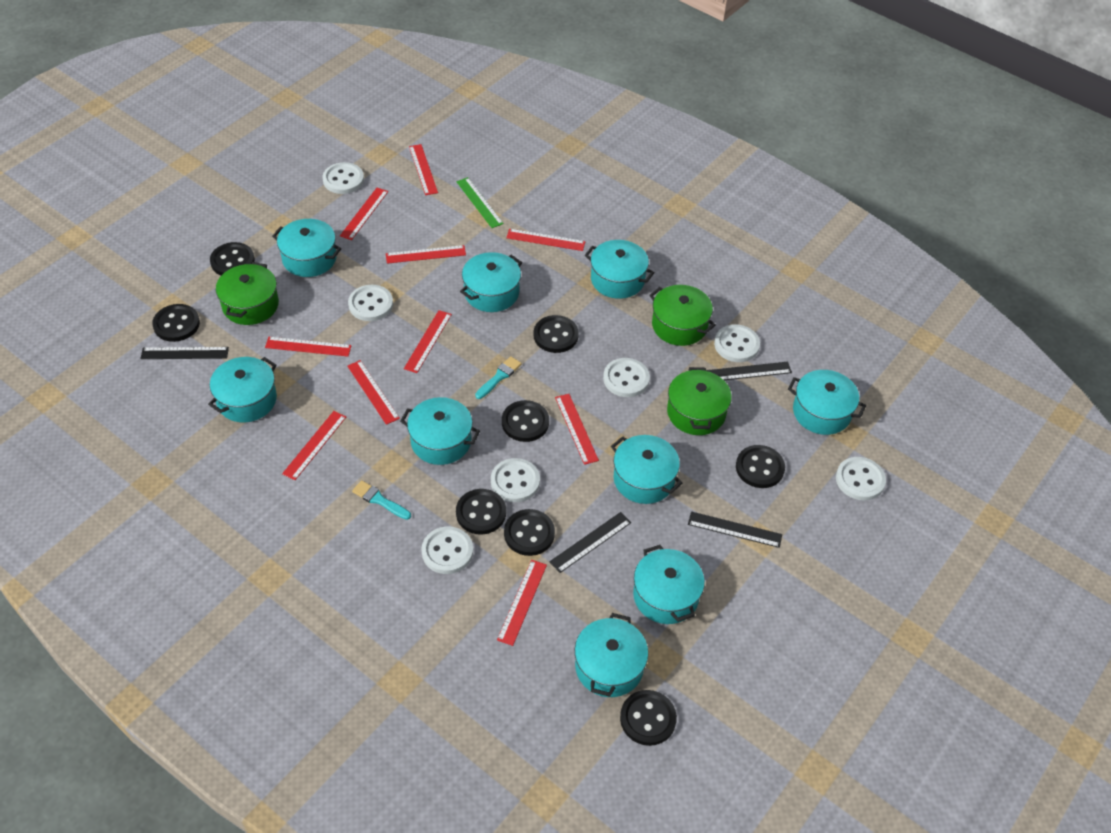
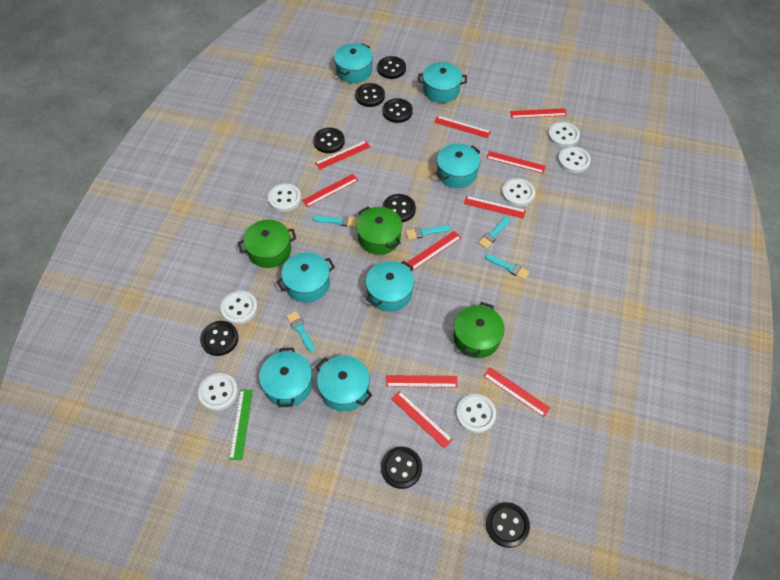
black ruler: 4 -> 0
turquoise brush: 2 -> 5
turquoise pot: 9 -> 7

